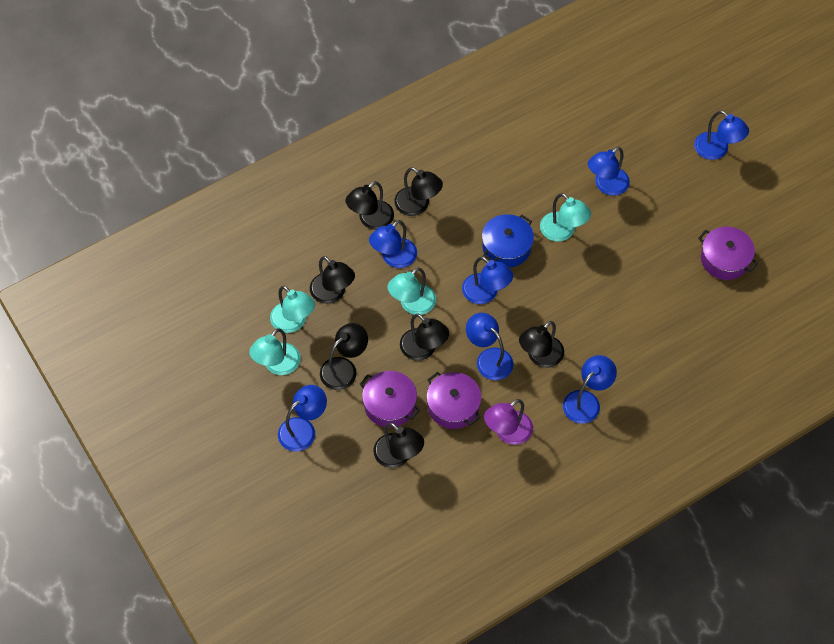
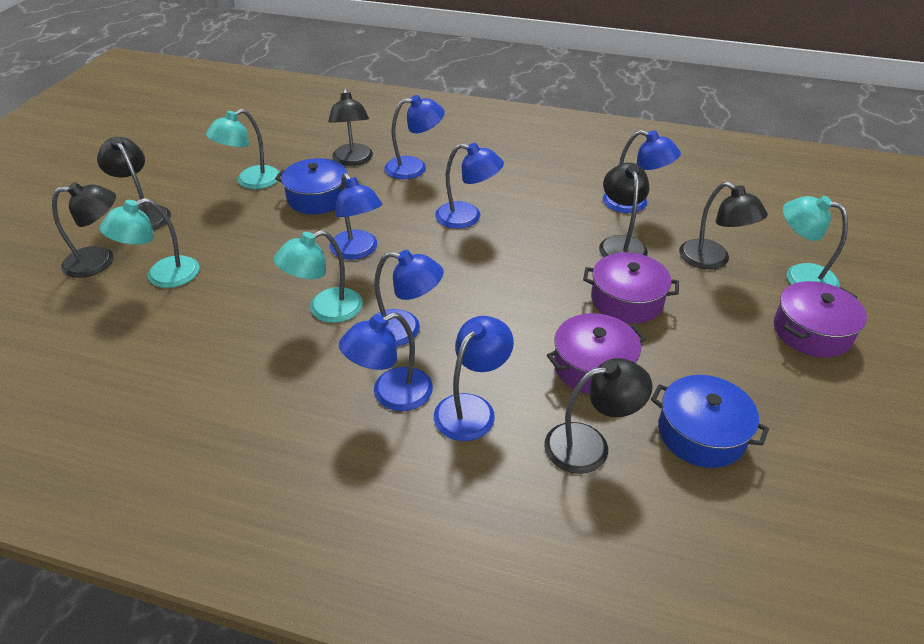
black lamp: 7 -> 6
blue pot: 1 -> 2
purple lamp: 1 -> 0

